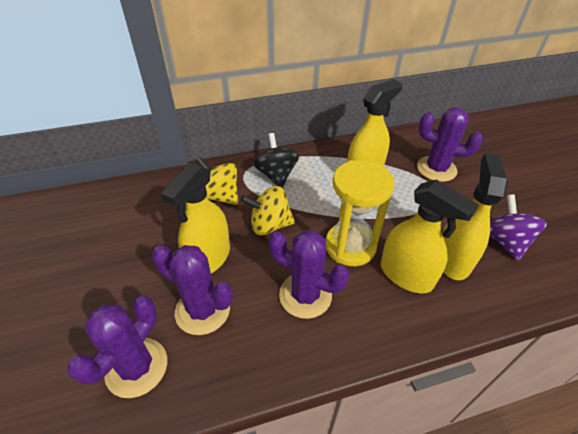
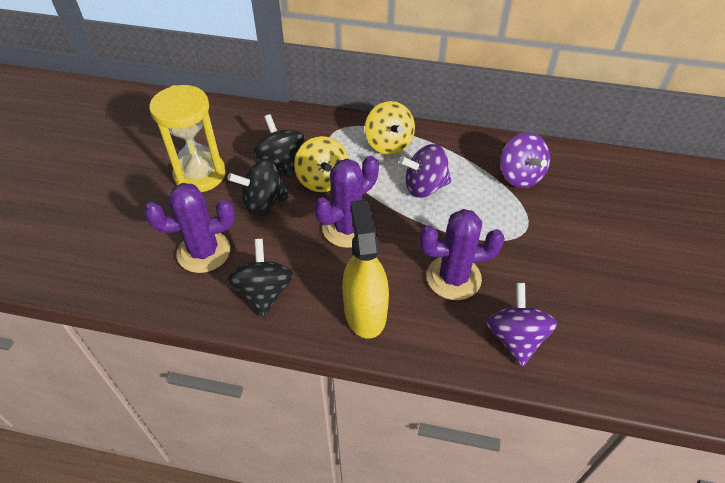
black spinning top: 1 -> 3
purple cactus: 4 -> 3
purple spinning top: 1 -> 3
yellow spray bottle: 4 -> 1

